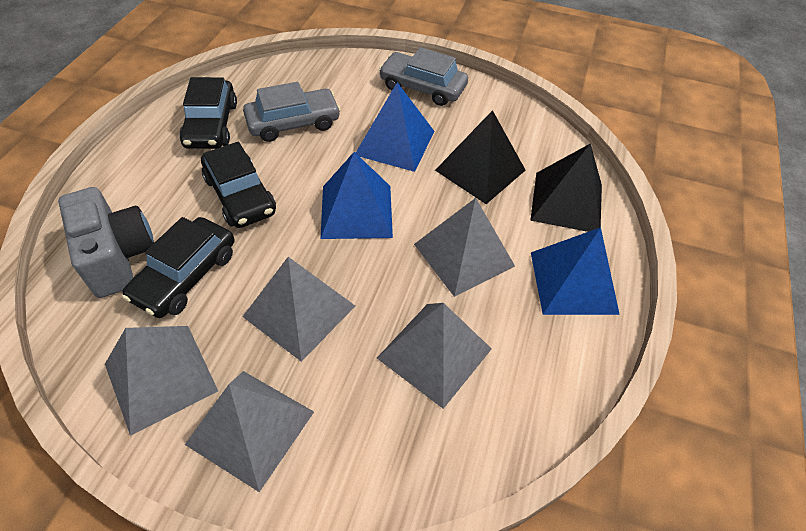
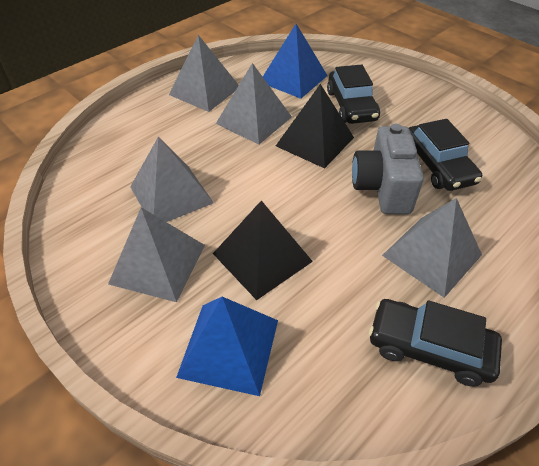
blue pyramid: 3 -> 2
grey car: 2 -> 0

